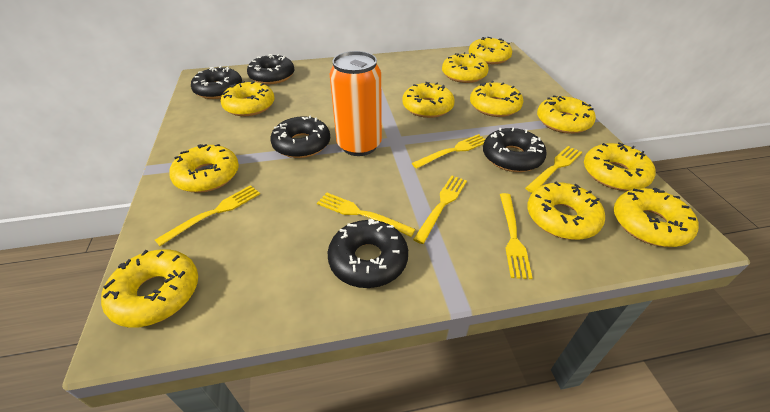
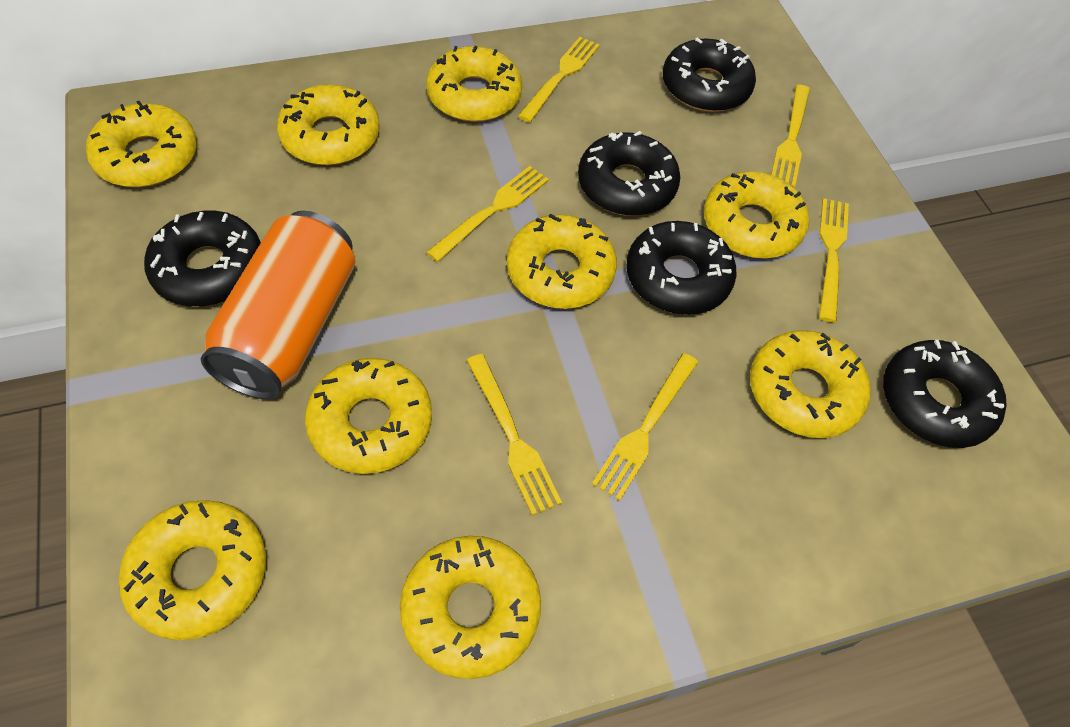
yellow donut: 11 -> 9

